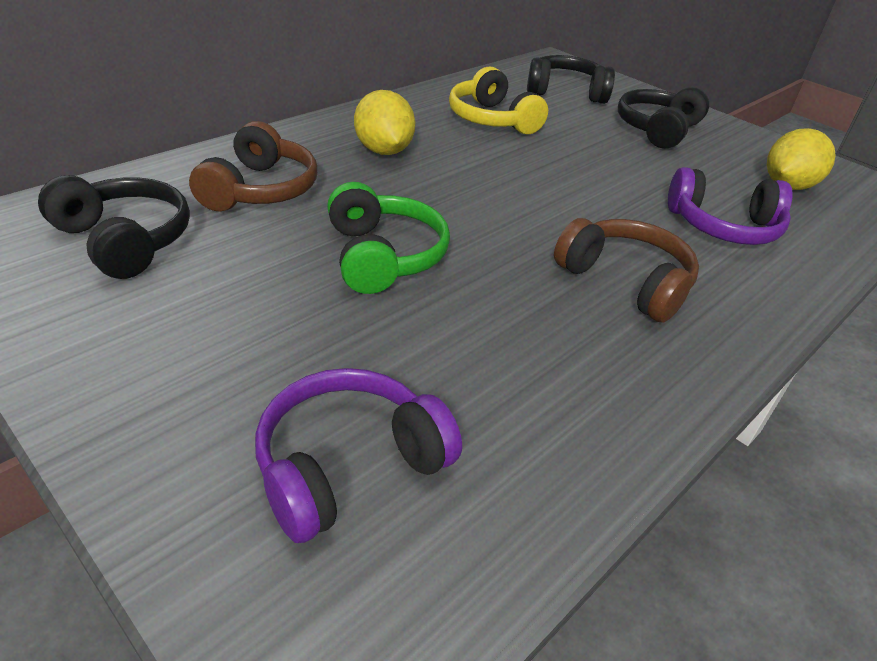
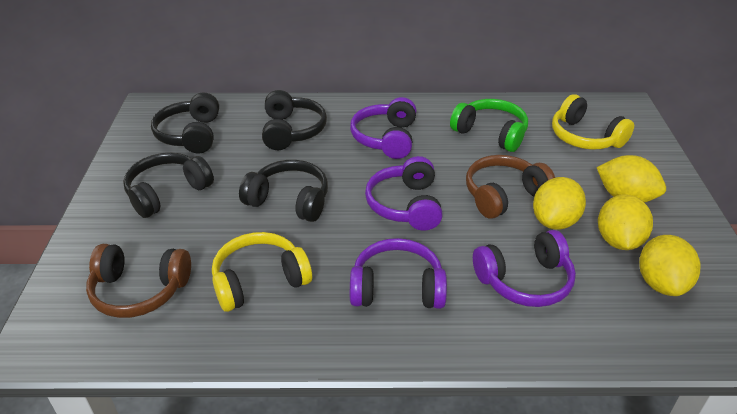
black headphones: 3 -> 4
purple headphones: 2 -> 4
yellow headphones: 1 -> 2
yellow lemon: 2 -> 4

